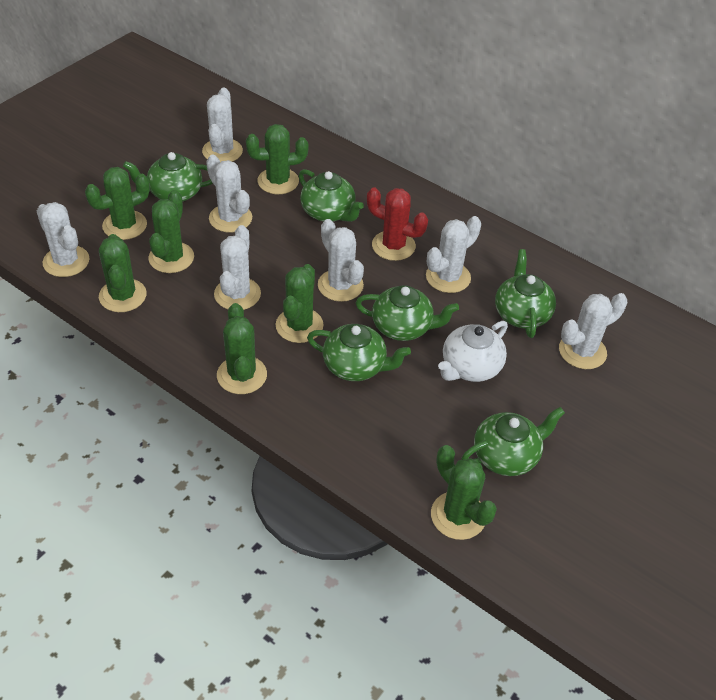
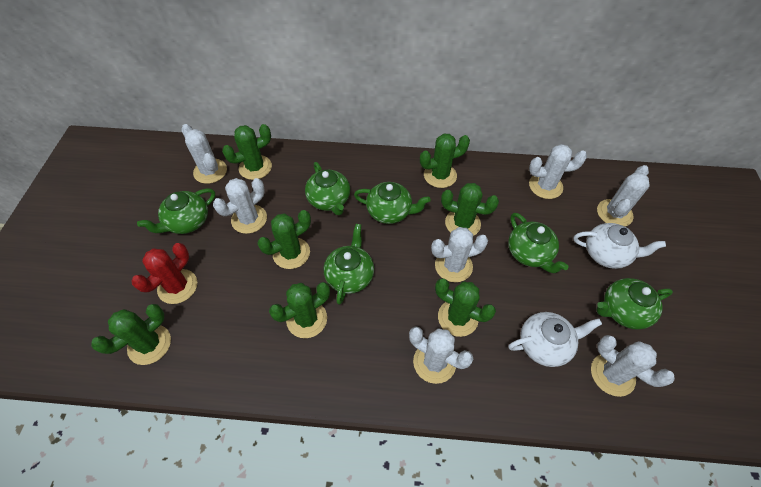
white teapot: 1 -> 2

